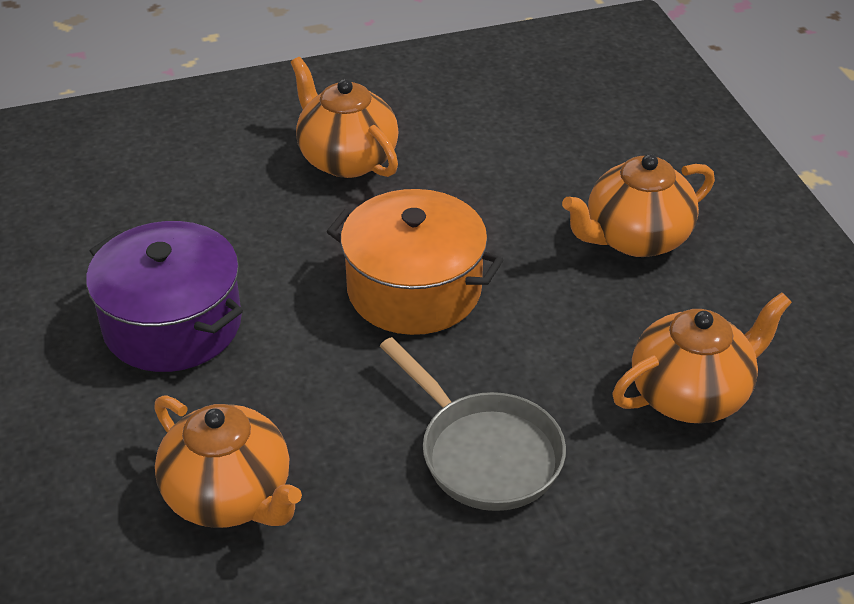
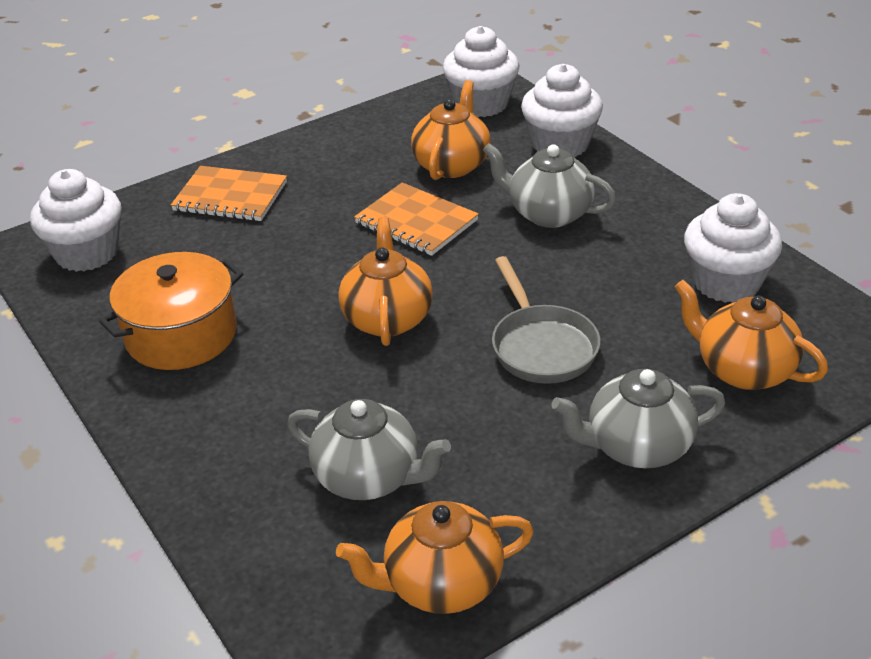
grey teapot: 0 -> 3
orange notebook: 0 -> 2
purple pot: 1 -> 0
white cupcake: 0 -> 4

